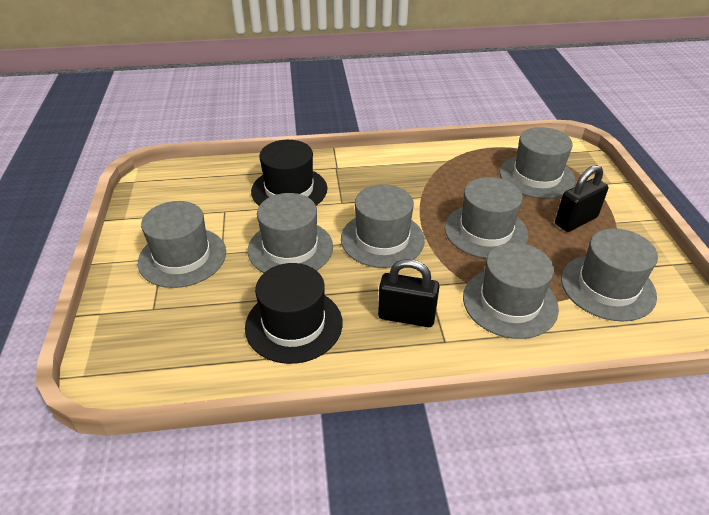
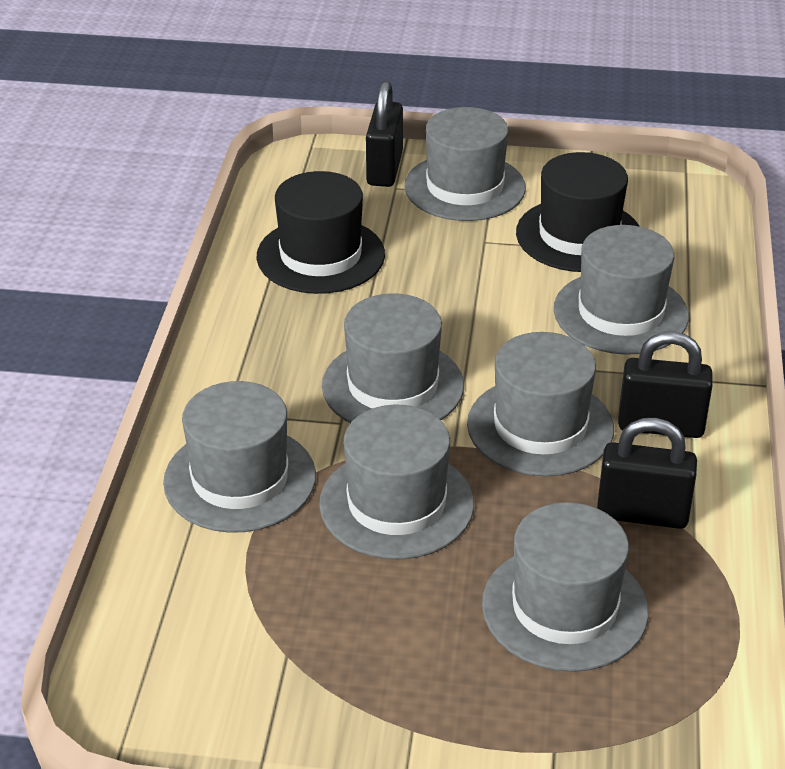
black padlock: 2 -> 3

